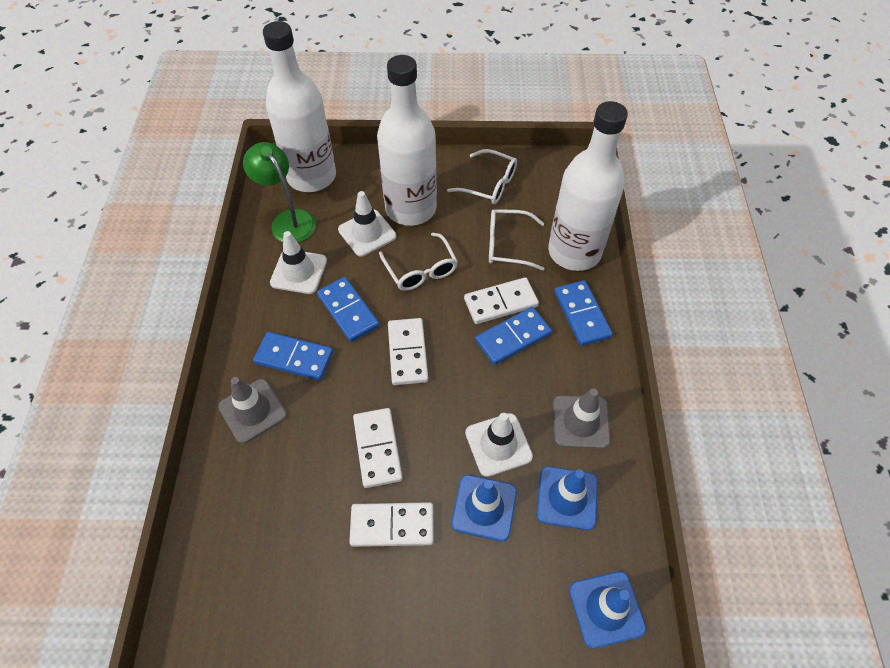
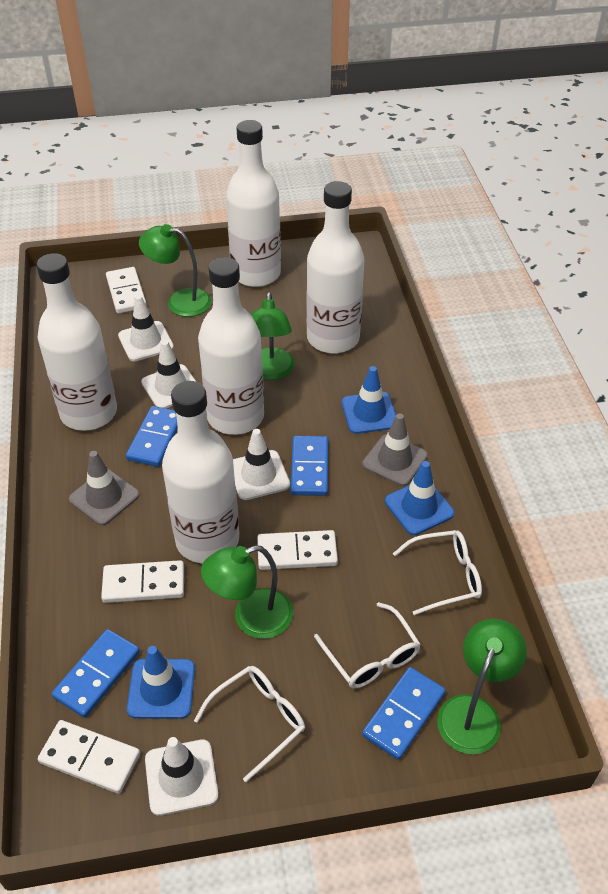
green lamp: 1 -> 4
white bottle: 3 -> 5
white traffic cone: 3 -> 4

